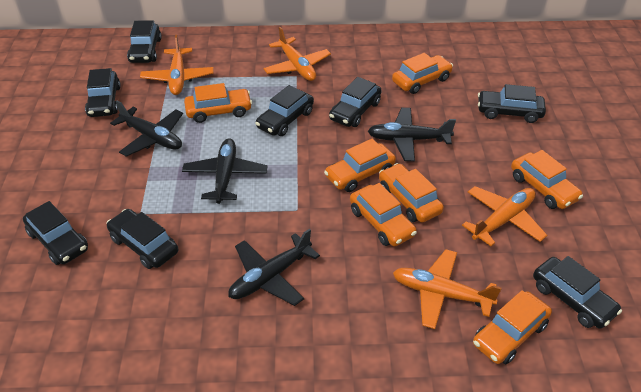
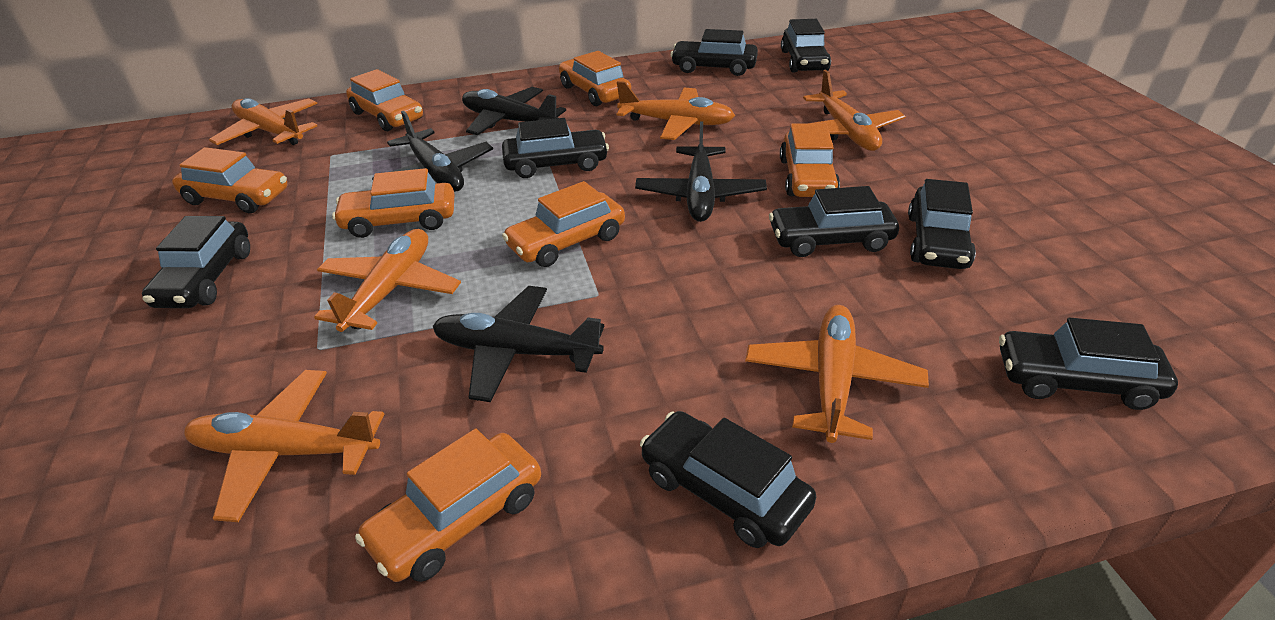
orange plane: 4 -> 6

